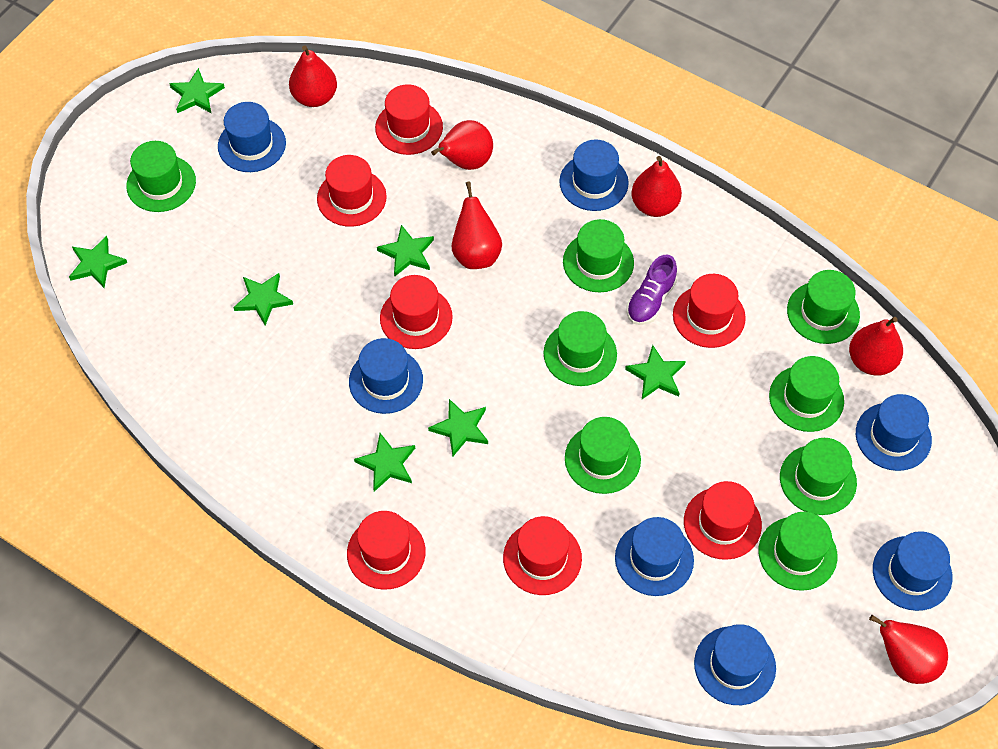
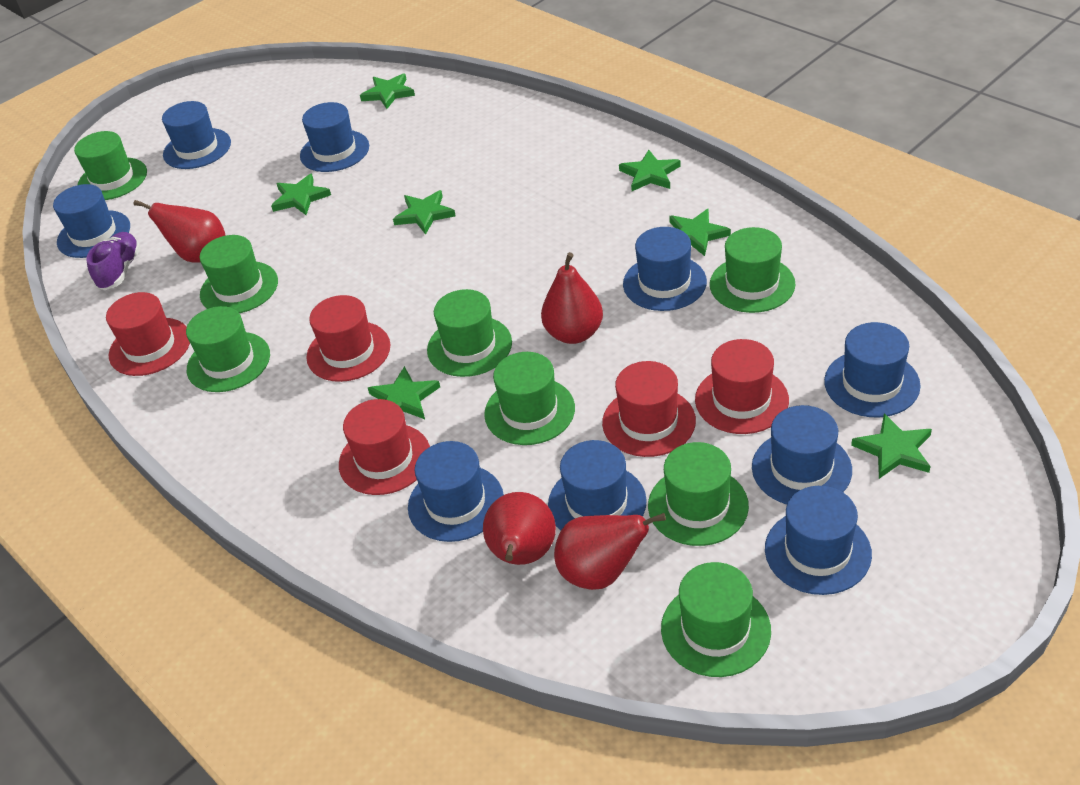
blue hat: 7 -> 9
red hat: 7 -> 5
red pear: 6 -> 4

